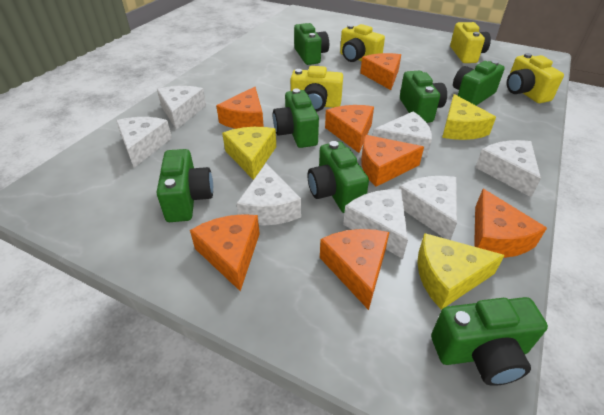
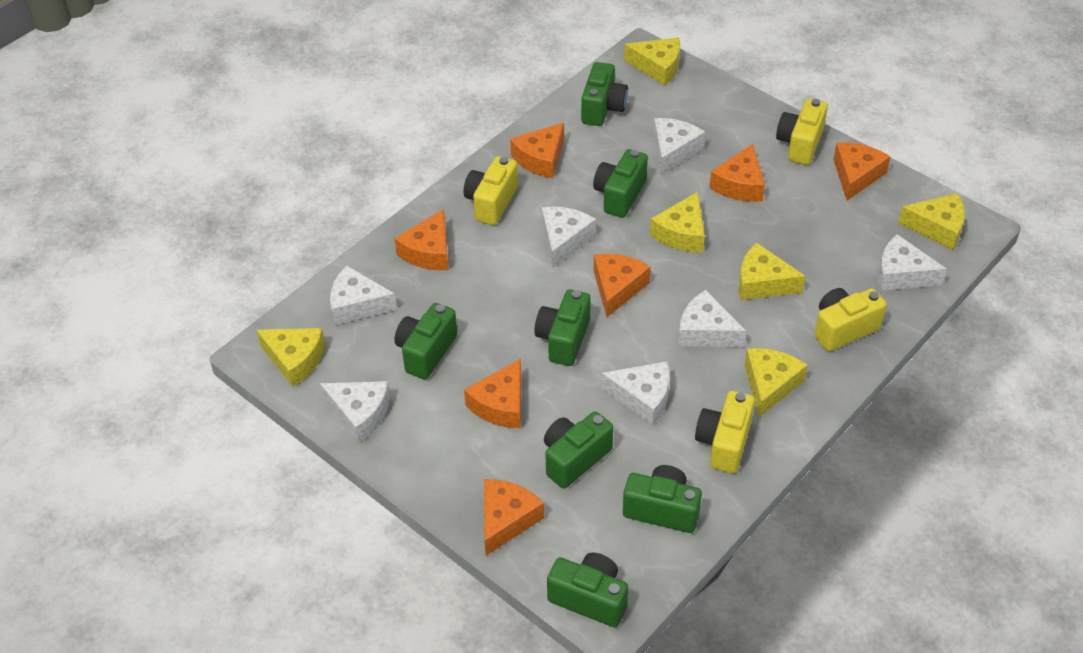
yellow cheese: 3 -> 6

